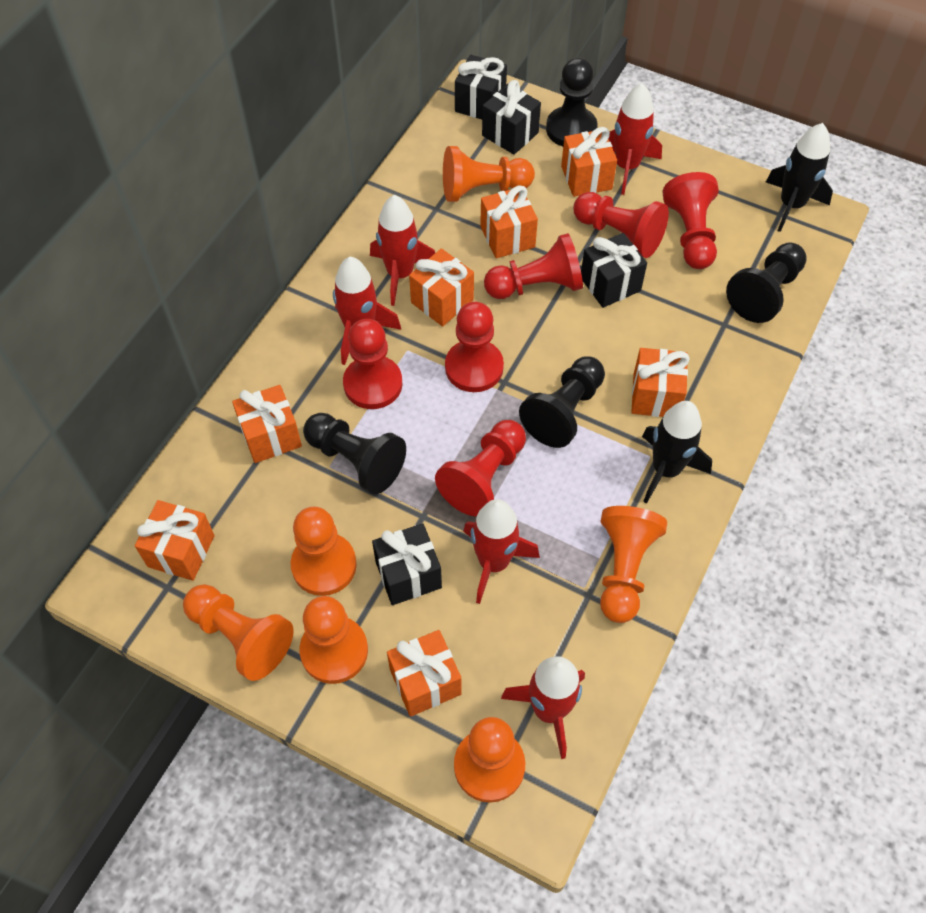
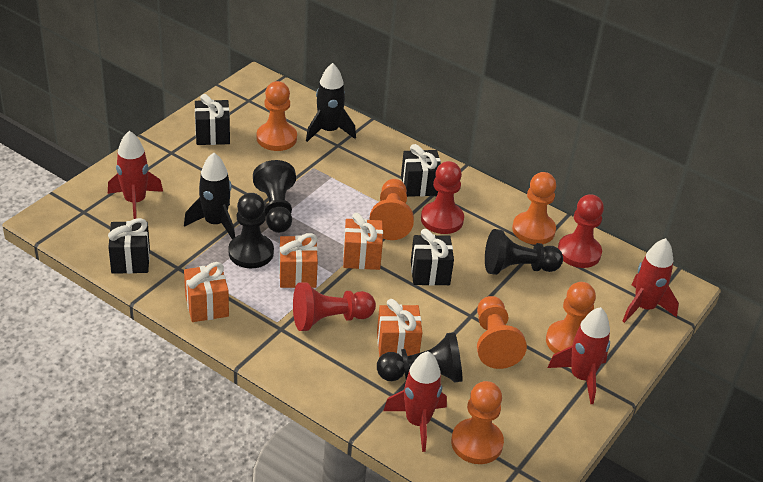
orange gift: 7 -> 4
red pawn: 6 -> 3
red rocket: 5 -> 4

